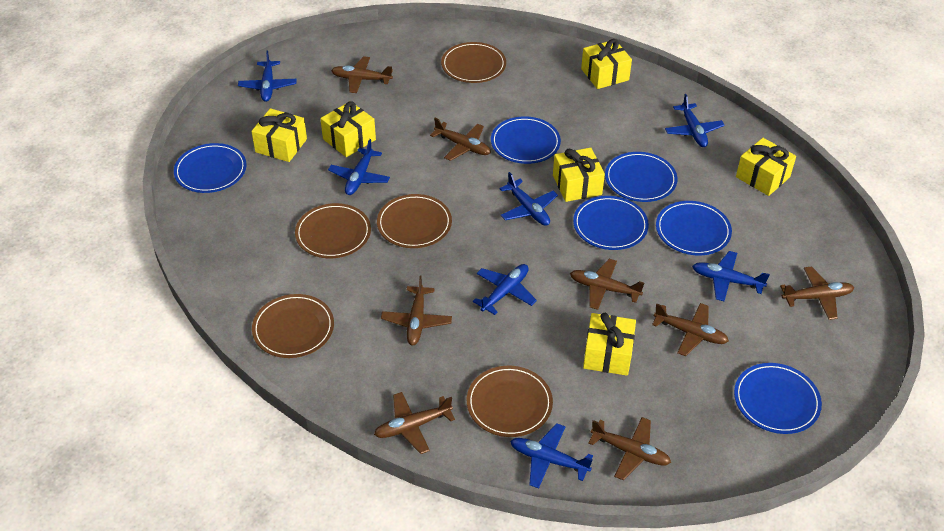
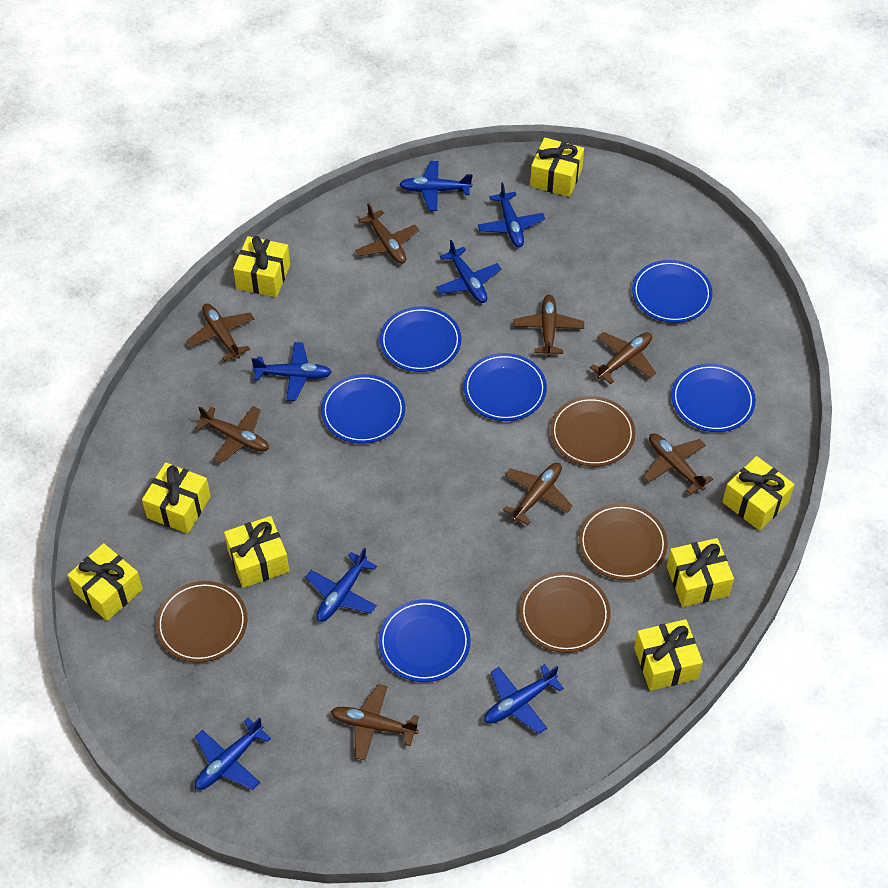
brown plate: 5 -> 4
yellow gift: 6 -> 8

